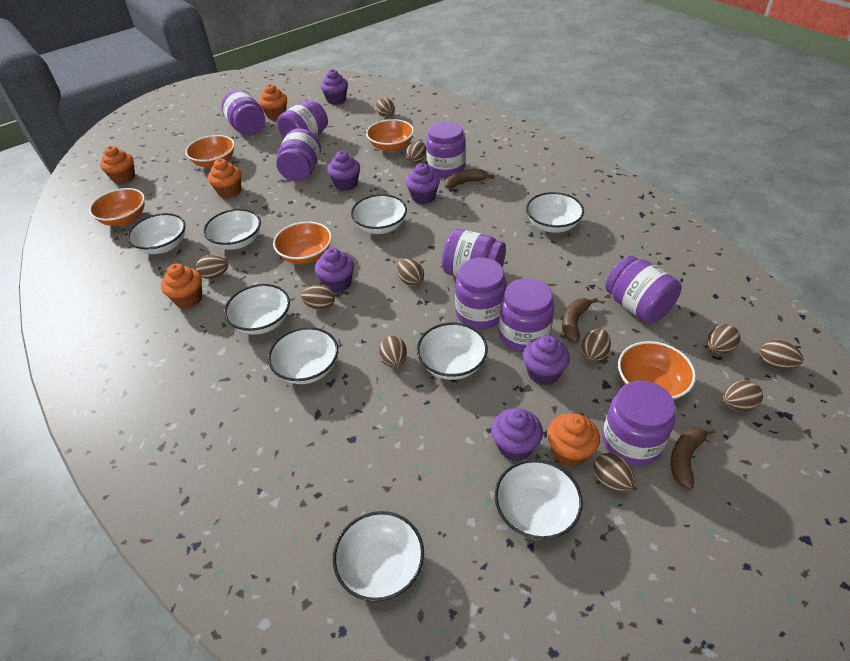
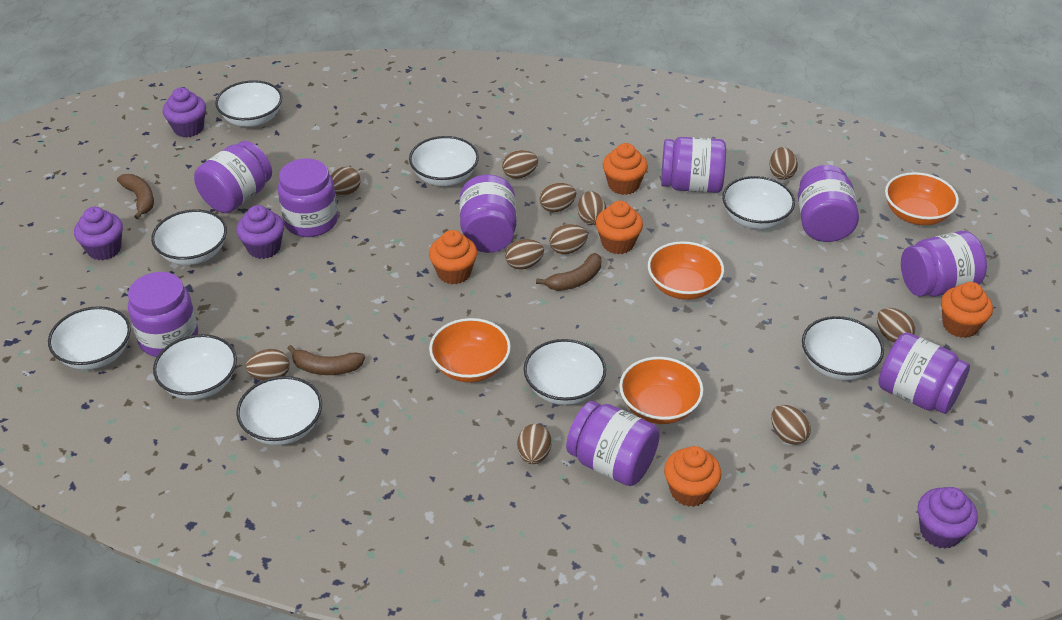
orange bowl: 5 -> 4
purple cupcake: 6 -> 4

